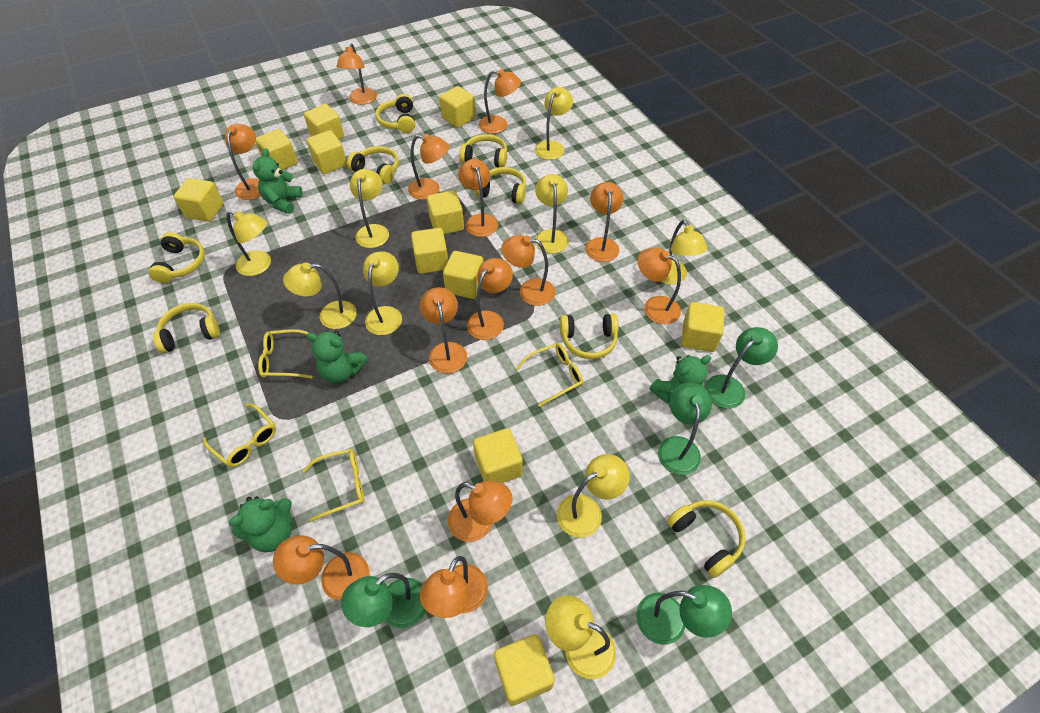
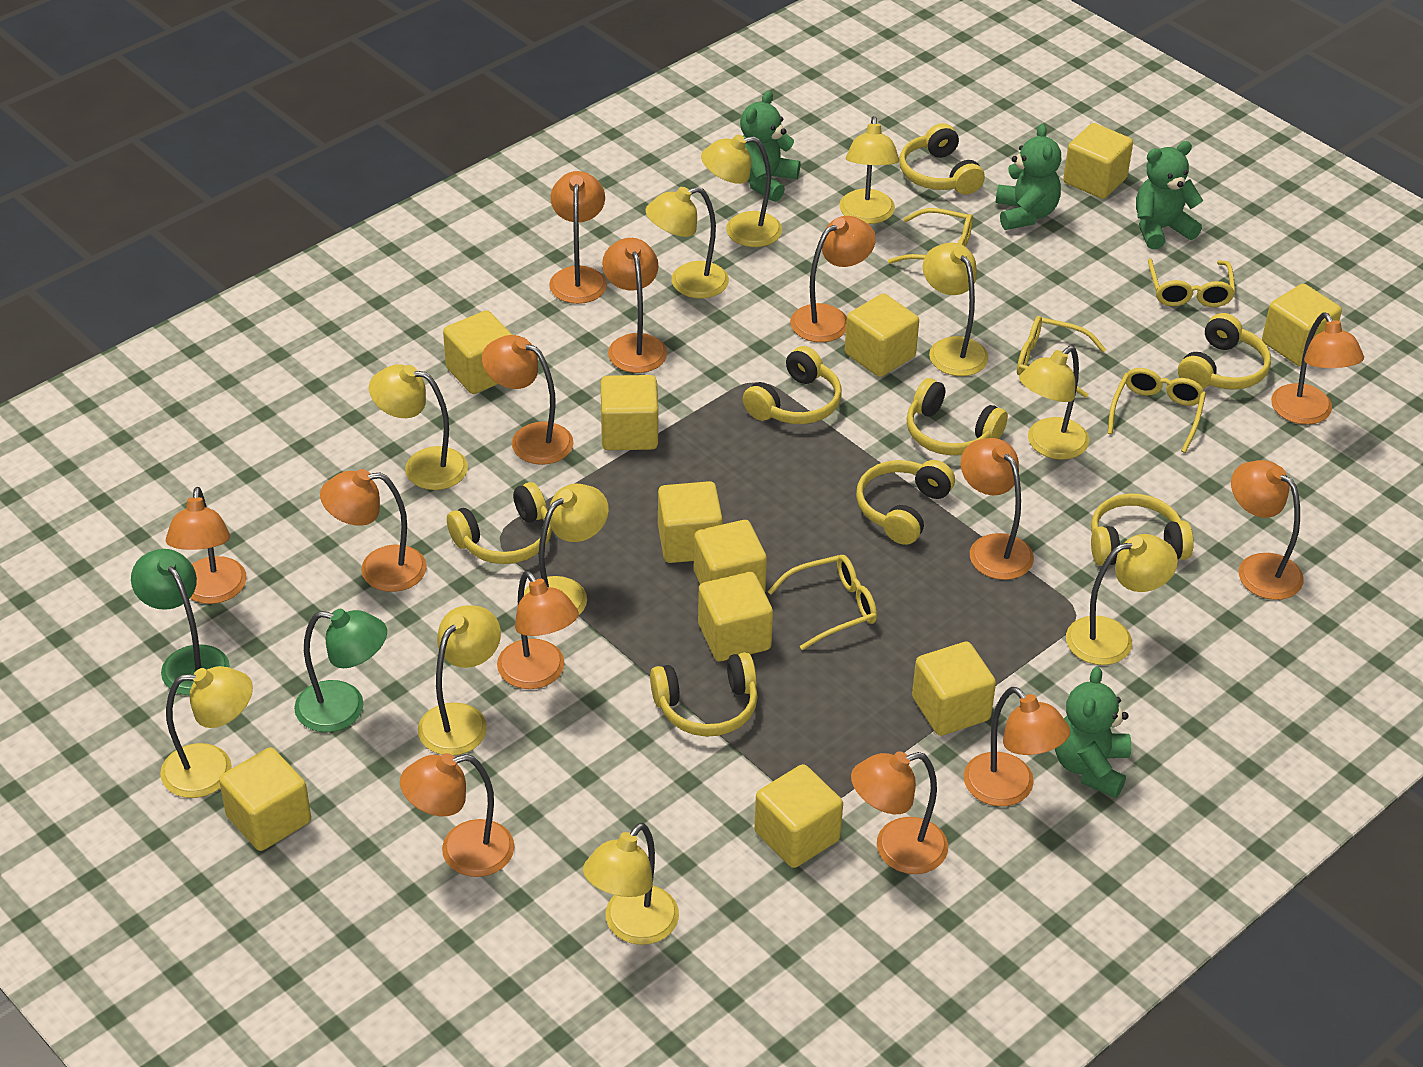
green lamp: 4 -> 2
yellow glasses: 4 -> 5
yellow lamp: 9 -> 11

